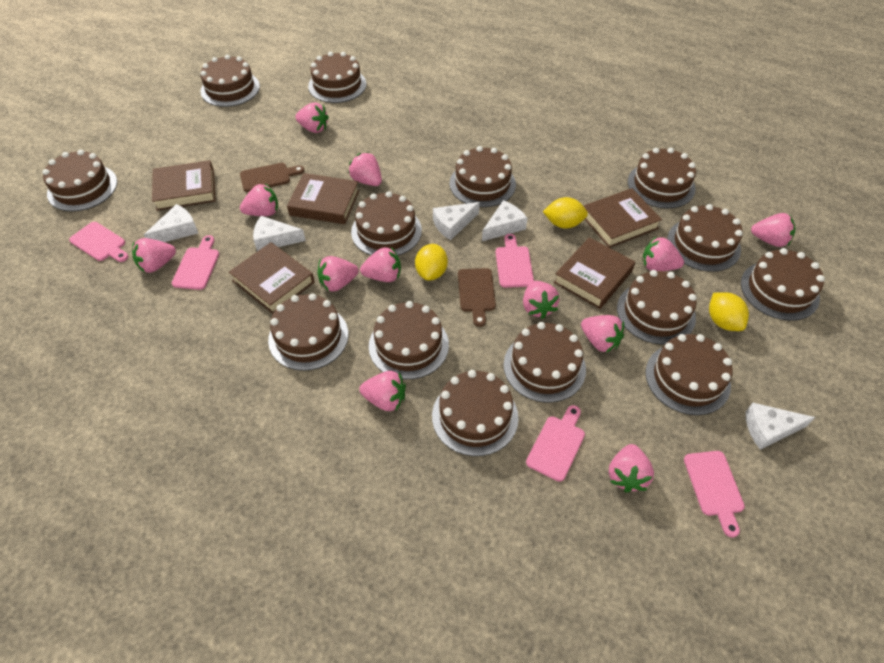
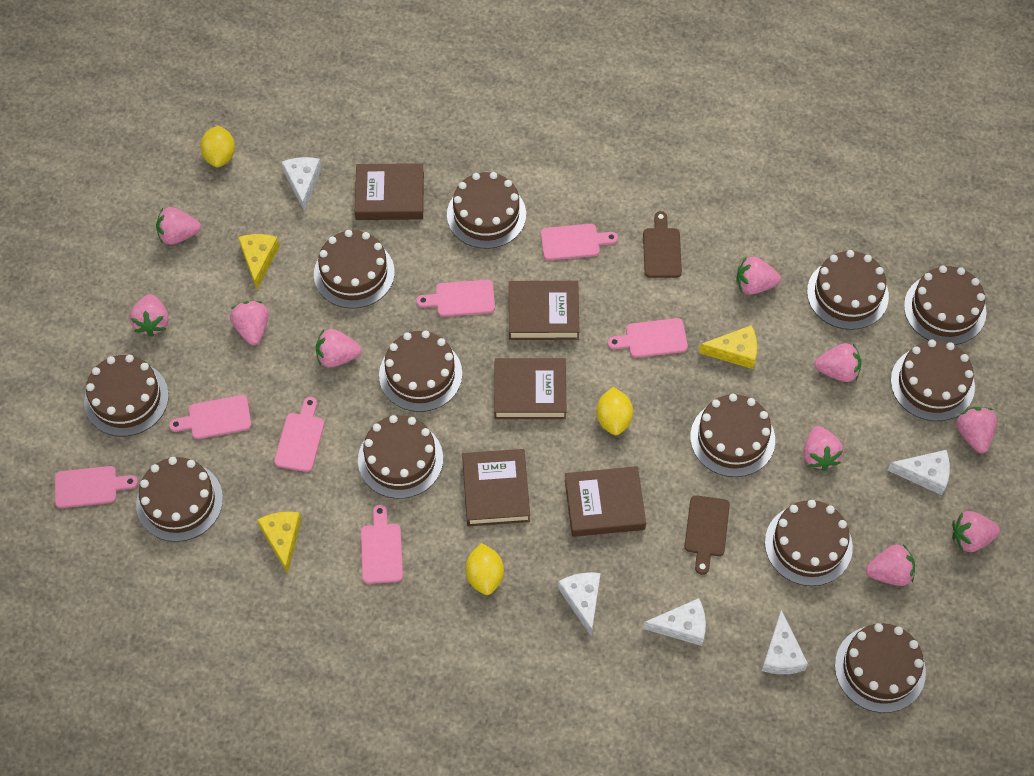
brown cake: 14 -> 12
pink cutting board: 5 -> 7
pink strawberry: 12 -> 10
yellow cheese: 0 -> 3

